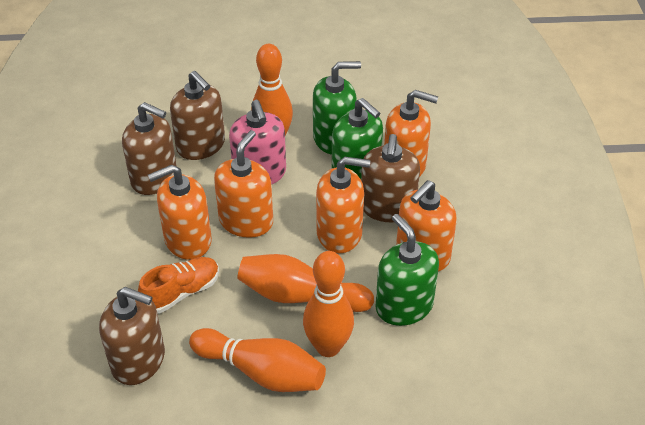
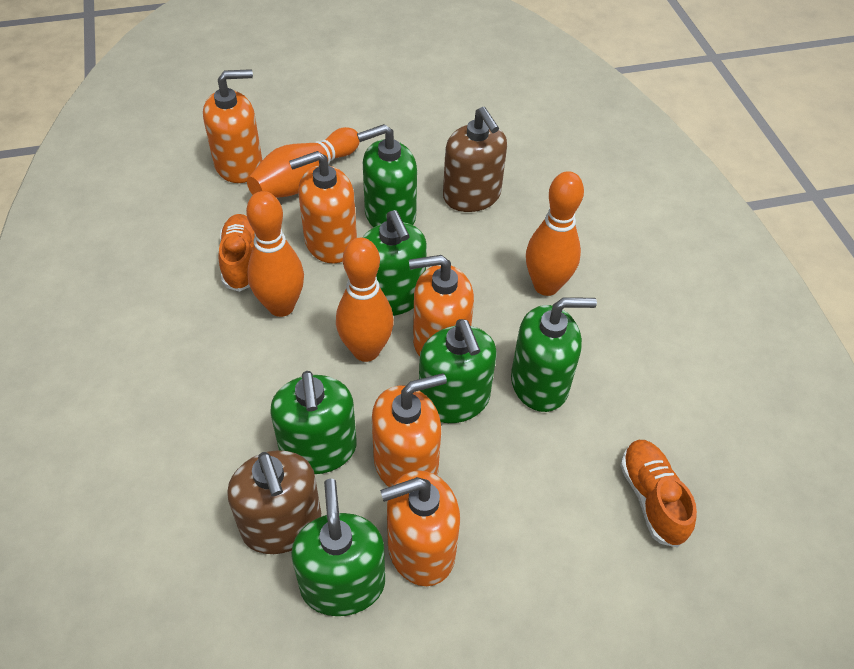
brown soap dispenser: 4 -> 2
green soap dispenser: 3 -> 6
orange shoe: 1 -> 2
pink soap dispenser: 1 -> 0

